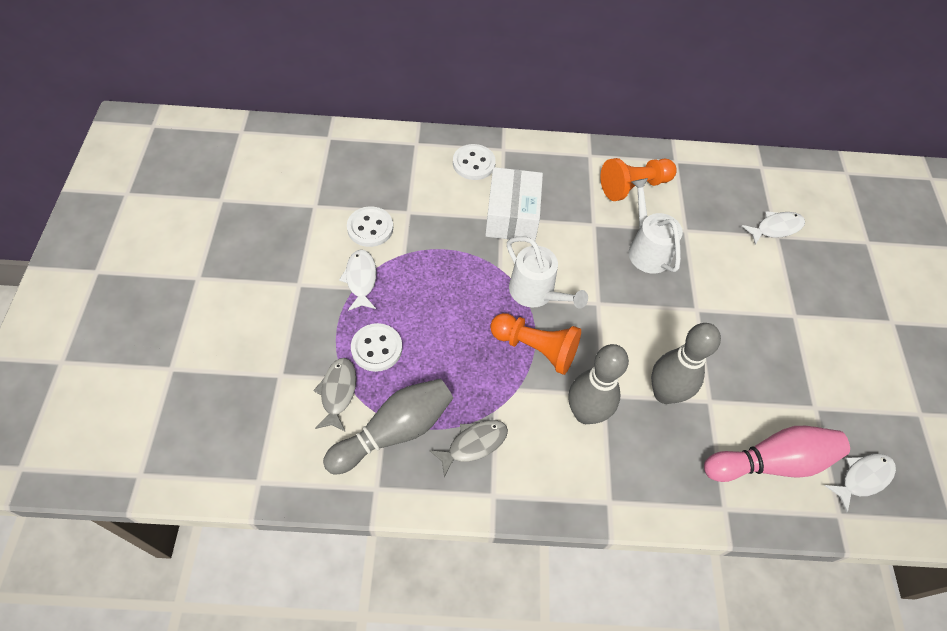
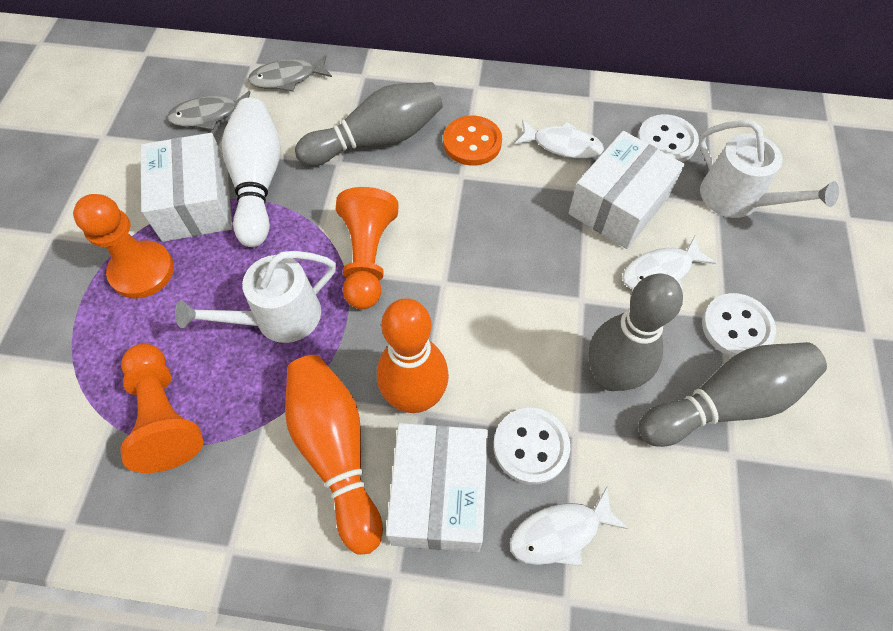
orange bowling pin: 0 -> 2
orange button: 0 -> 1
orange pawn: 2 -> 3
pink bowling pin: 1 -> 0
white bowling pin: 0 -> 1
white box: 1 -> 3

